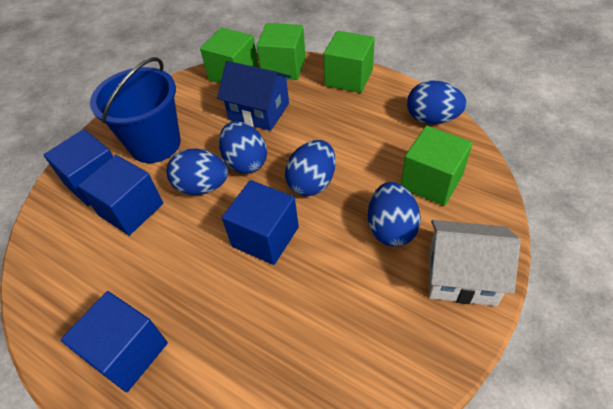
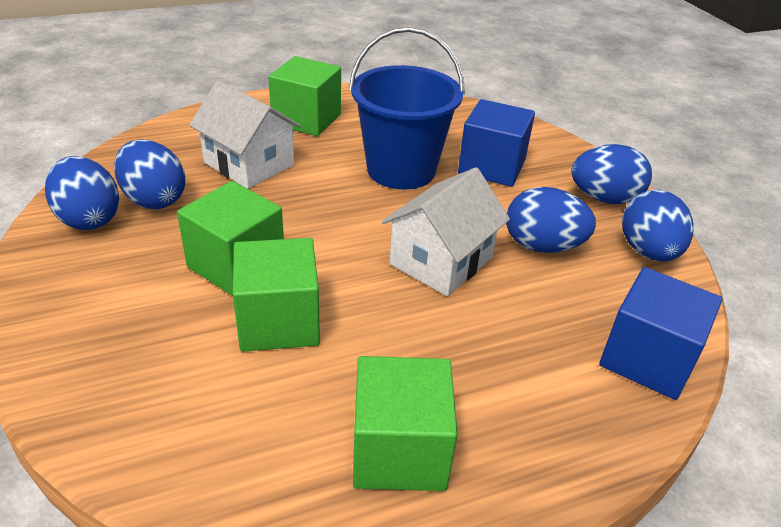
blue cube: 4 -> 2
blue house: 1 -> 0
white house: 1 -> 2

